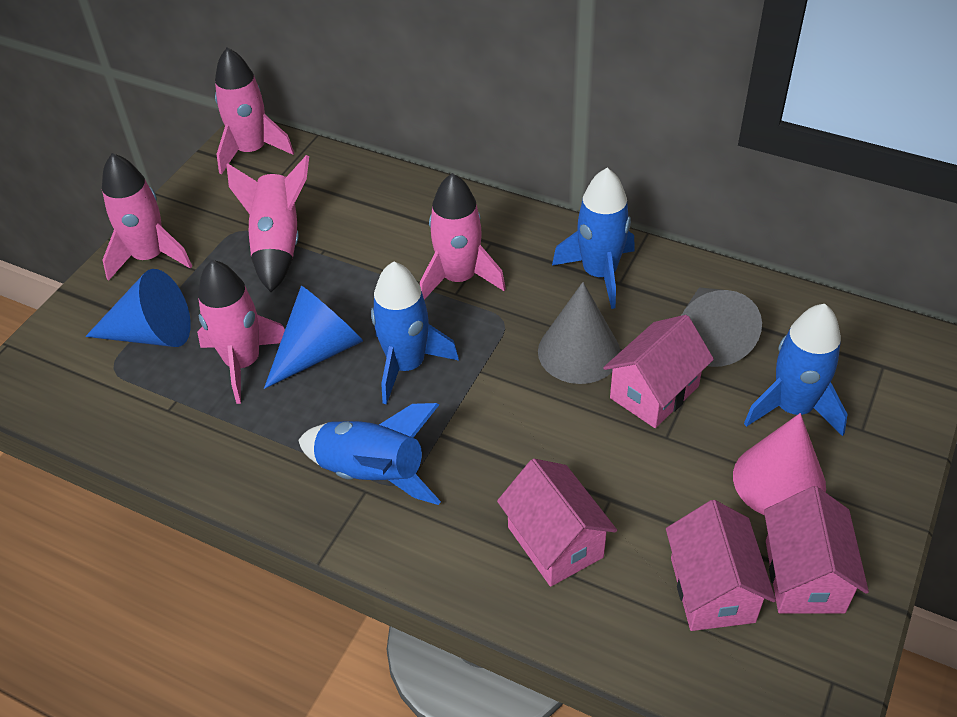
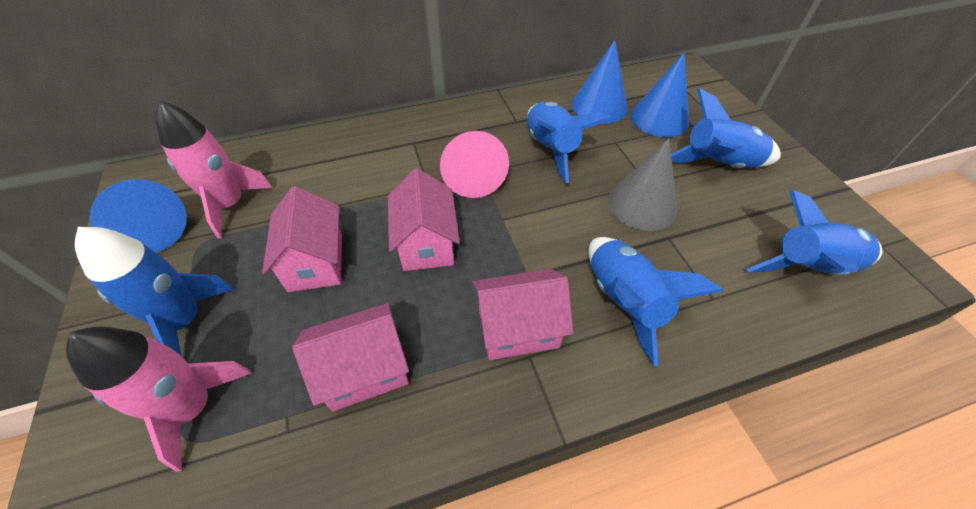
blue cone: 2 -> 3
blue rocket: 4 -> 5
grey cone: 2 -> 1
pink rocket: 5 -> 2

